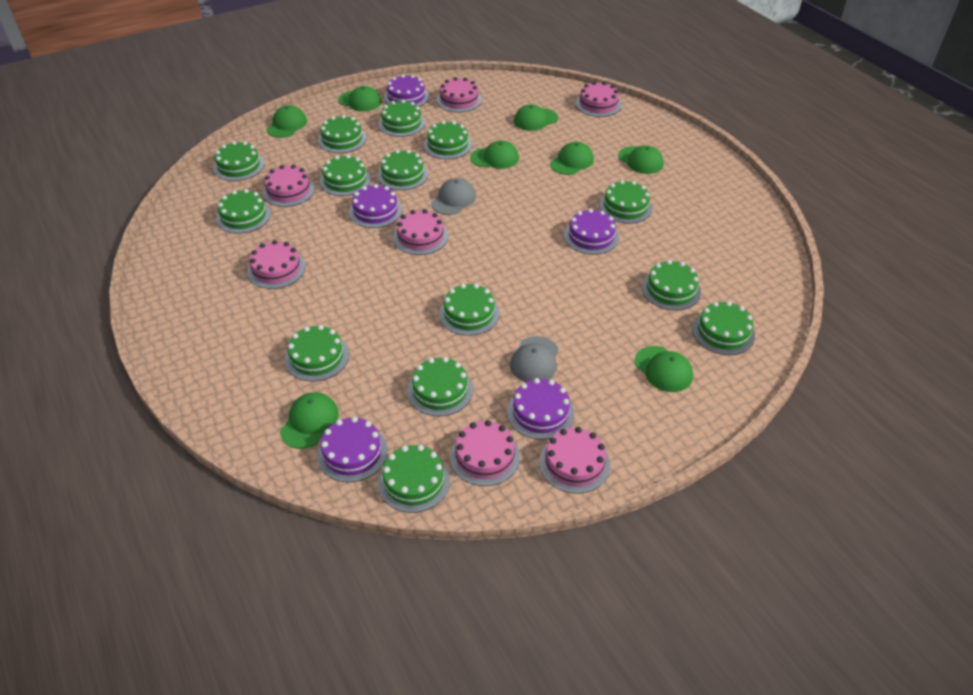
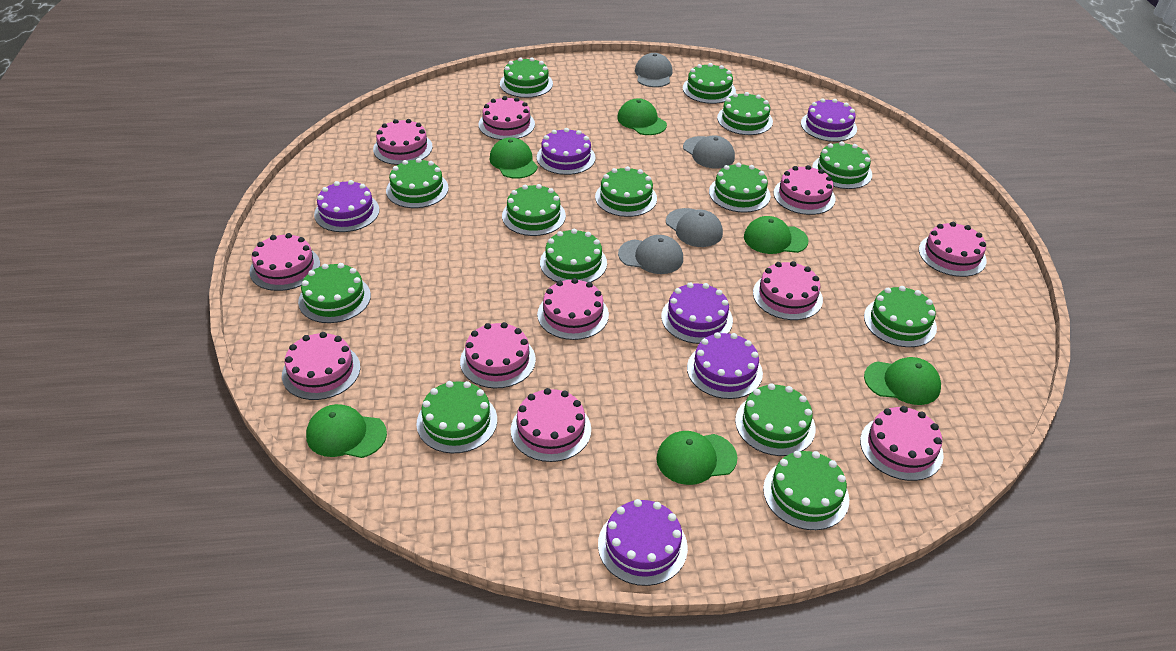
green cap: 8 -> 6
grey cap: 2 -> 4
pink cake: 7 -> 11
purple cake: 5 -> 6

